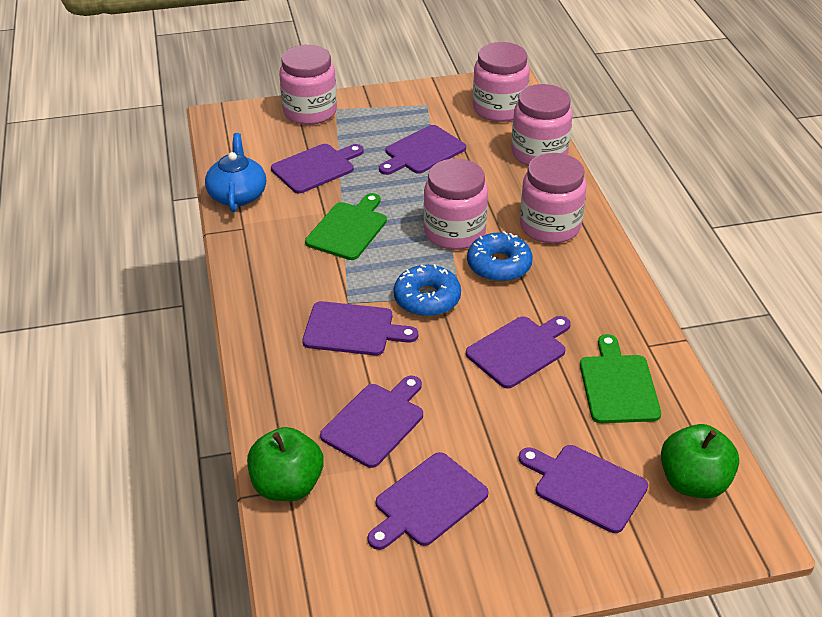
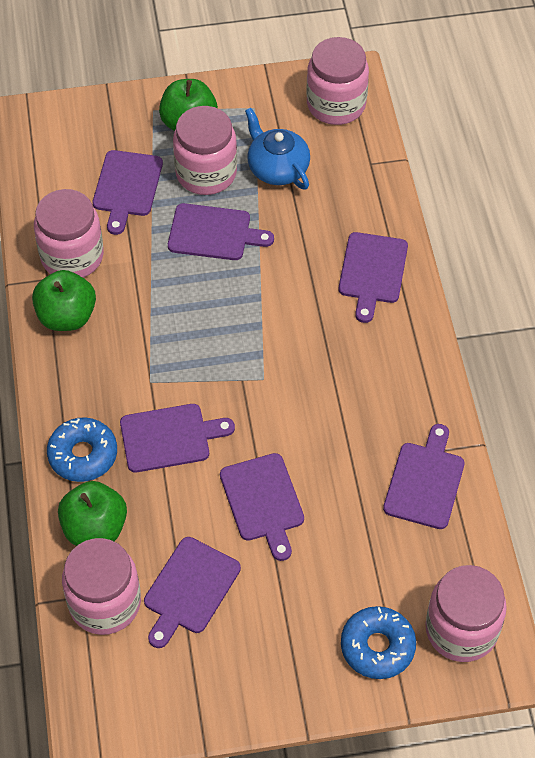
green apple: 2 -> 3
green cutting board: 2 -> 0

